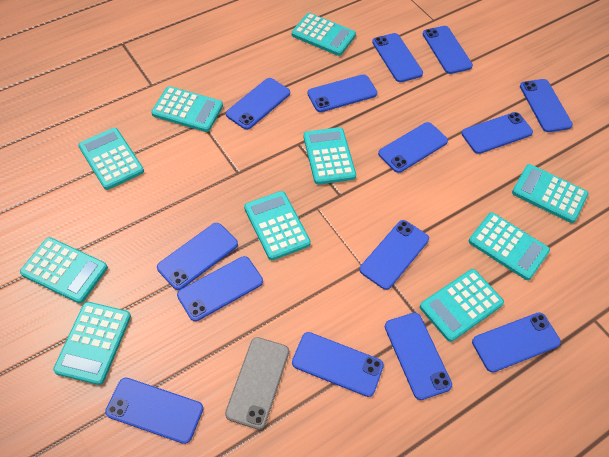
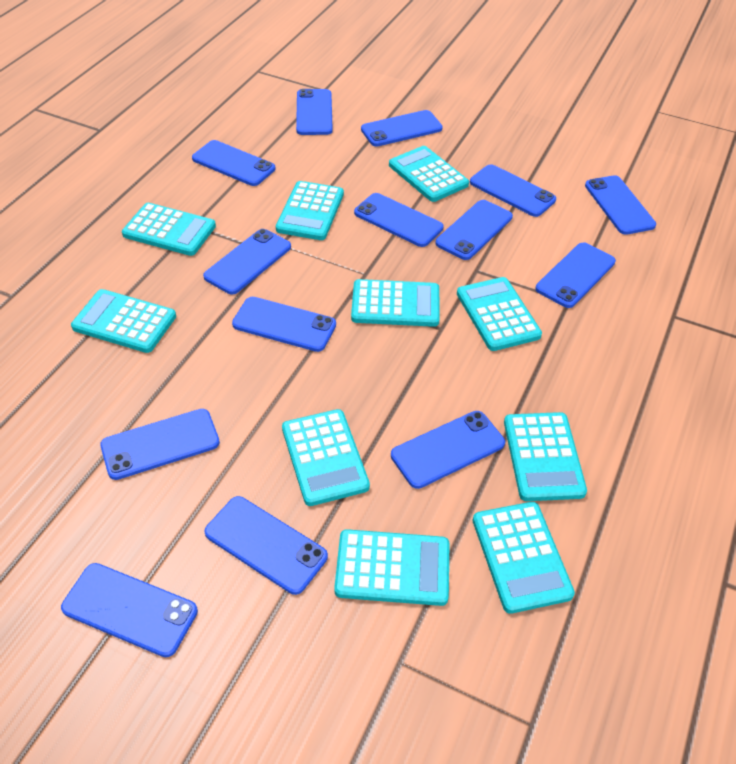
grey phone: 1 -> 0

